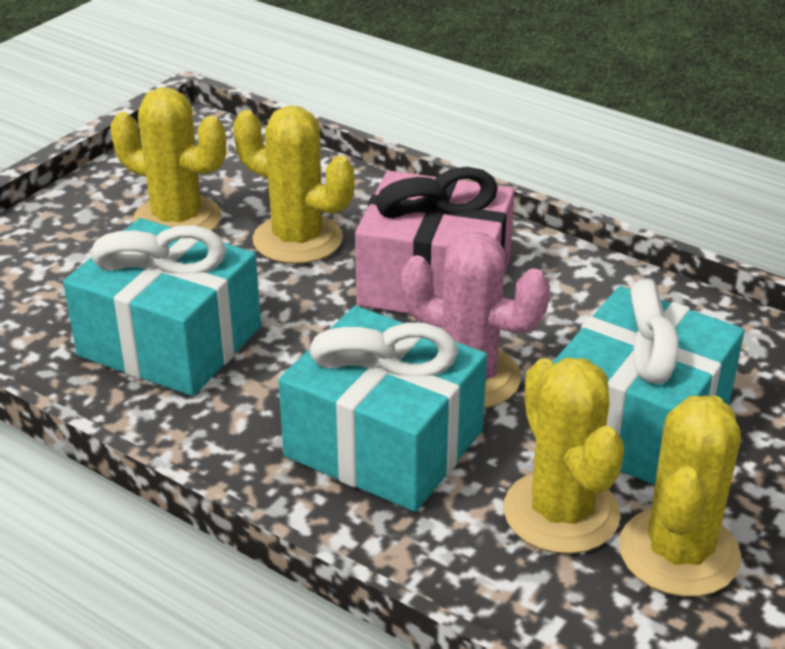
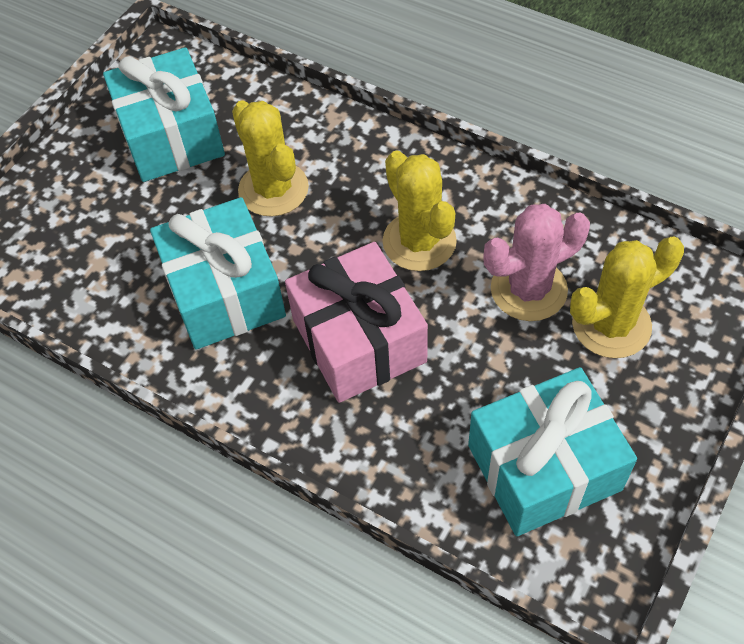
yellow cactus: 4 -> 3

